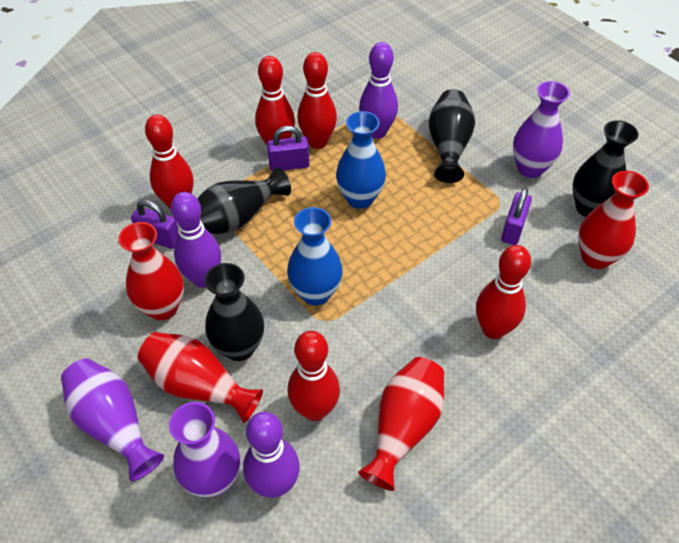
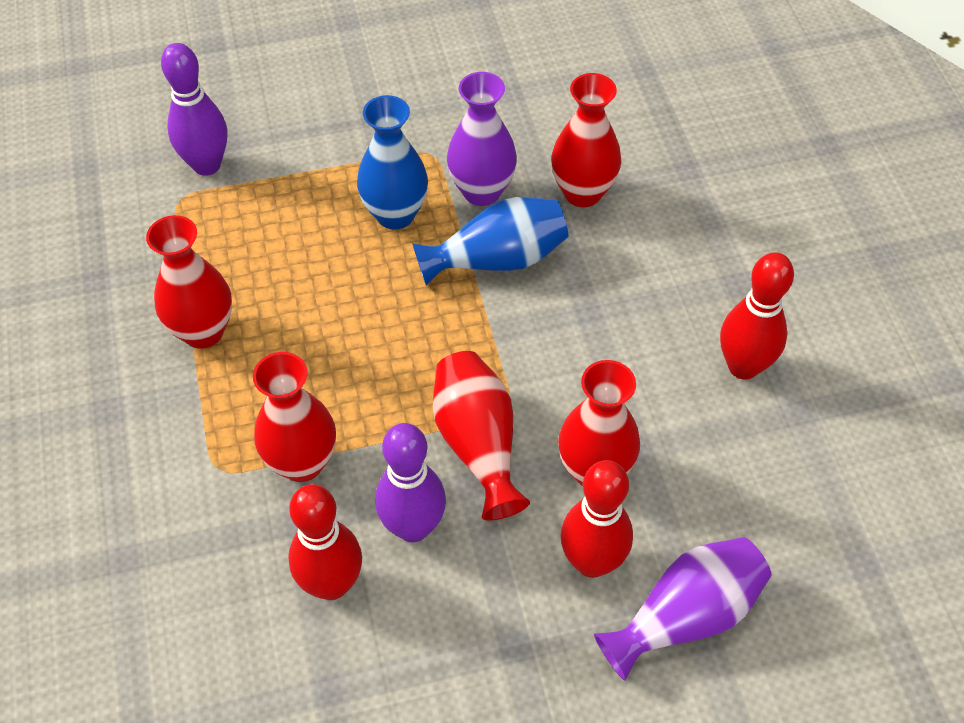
black vase: 4 -> 0
purple bowling pin: 3 -> 2
purple padlock: 3 -> 0
purple vase: 3 -> 2
red bowling pin: 5 -> 3
red vase: 4 -> 5

